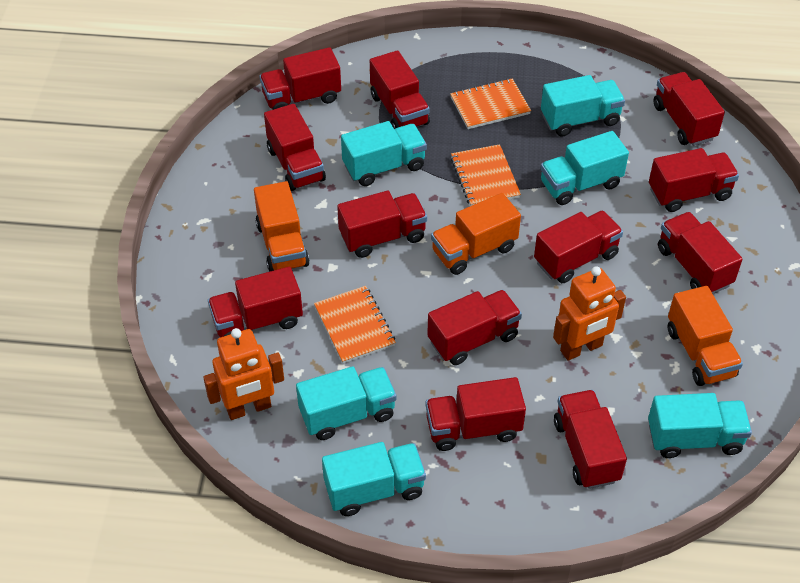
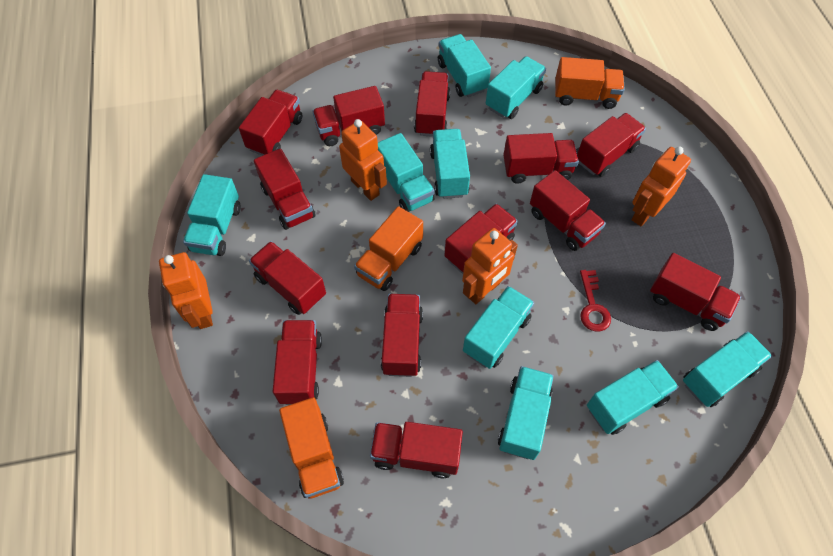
orange notebook: 3 -> 0
orange robot: 2 -> 4
red key: 0 -> 1
red truck: 12 -> 13
turquoise truck: 6 -> 9

